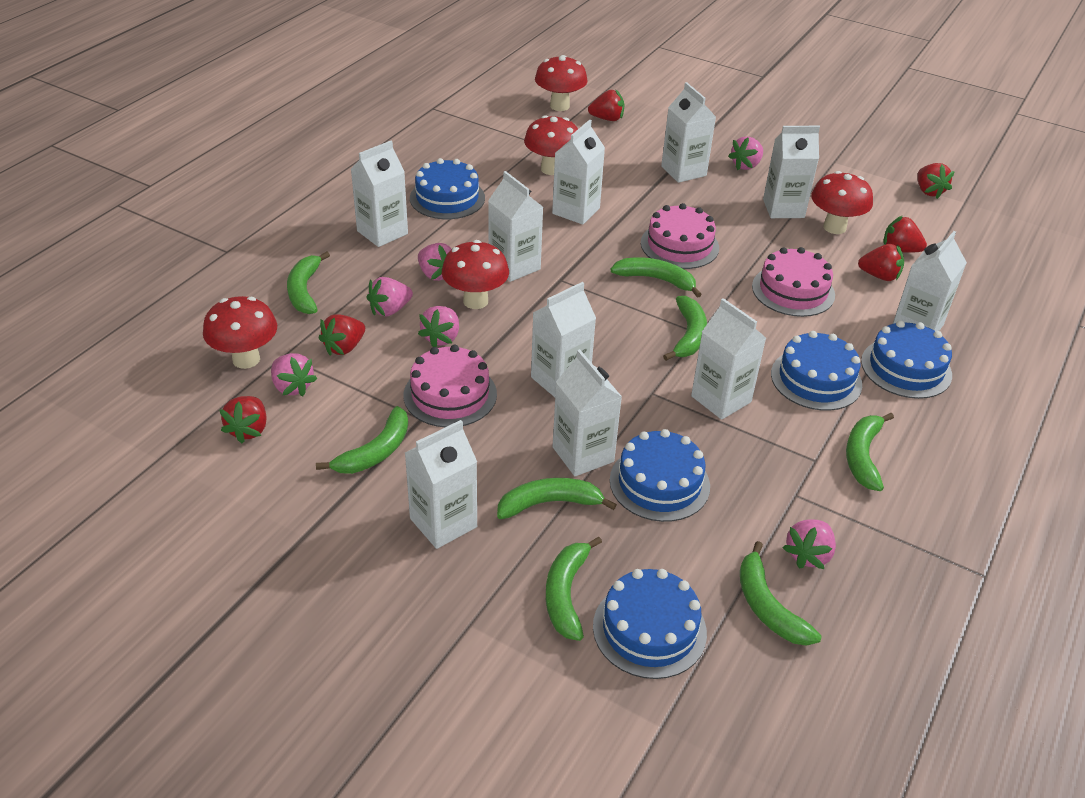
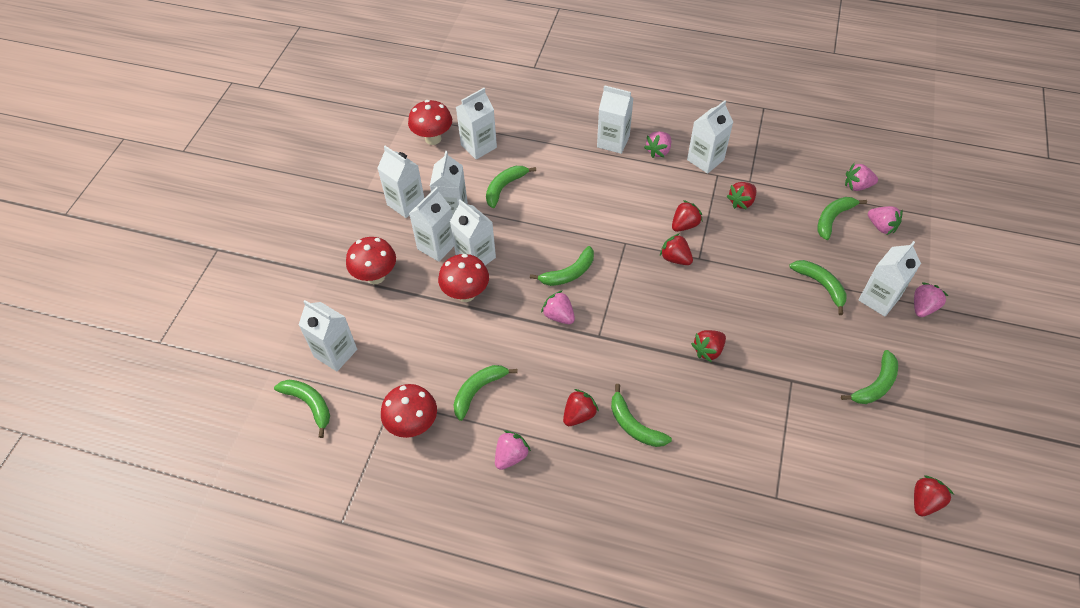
blue cake: 5 -> 0
pink cake: 3 -> 0
red mushroom: 5 -> 4
white carton: 10 -> 9

